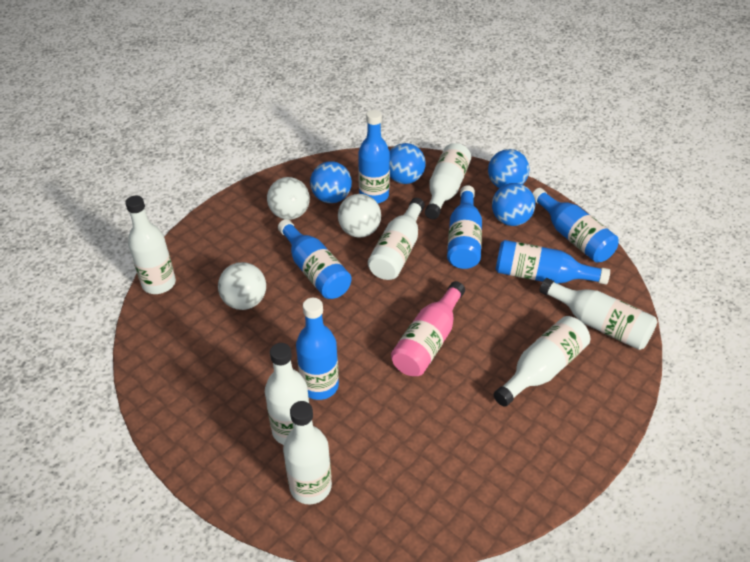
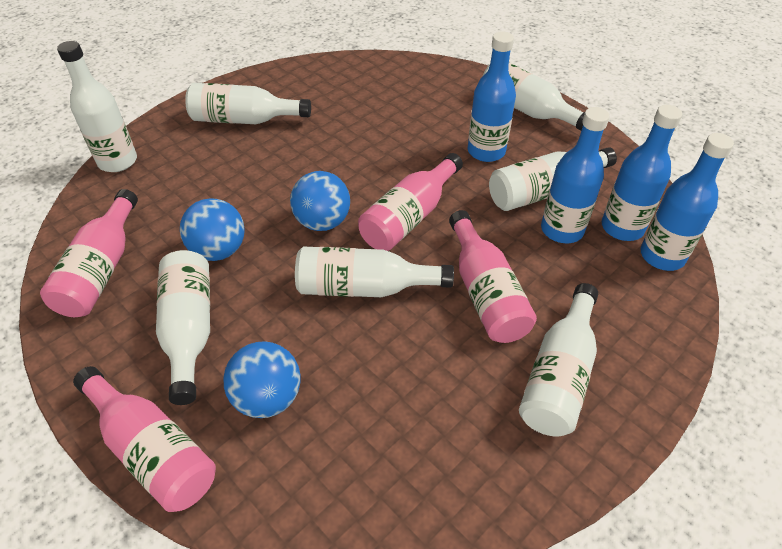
blue ball: 4 -> 3
blue bottle: 6 -> 4
pink bottle: 1 -> 4
white ball: 3 -> 0

